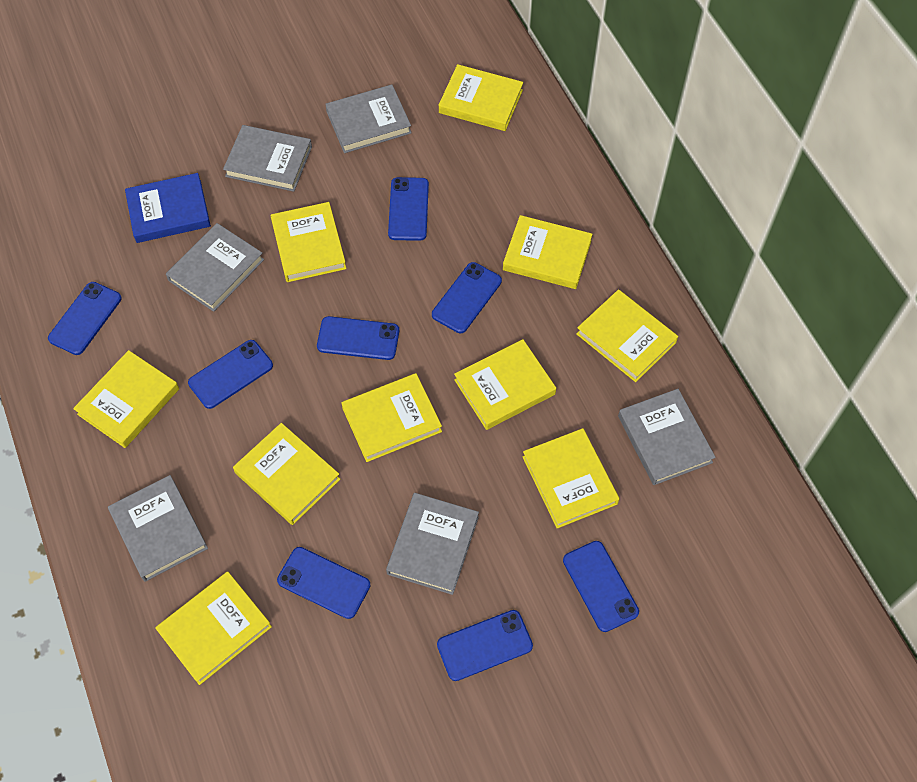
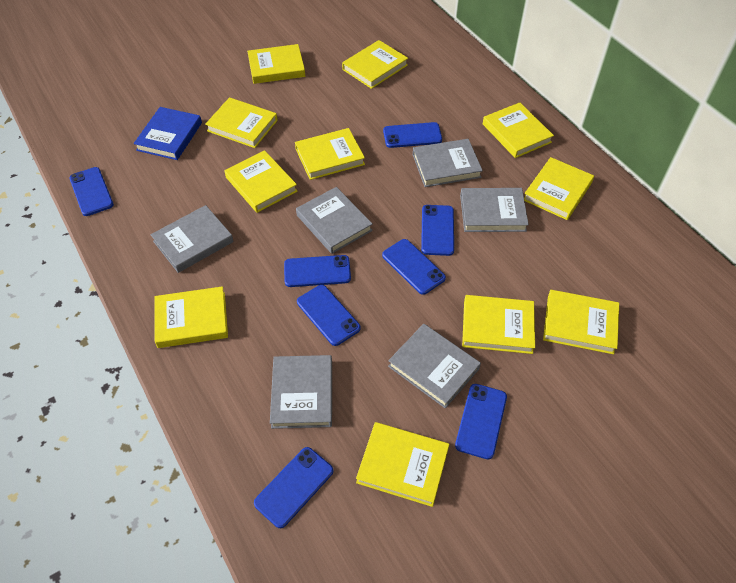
yellow book: 10 -> 11

